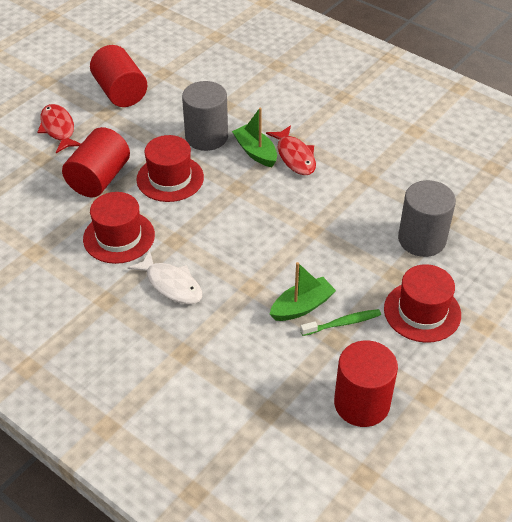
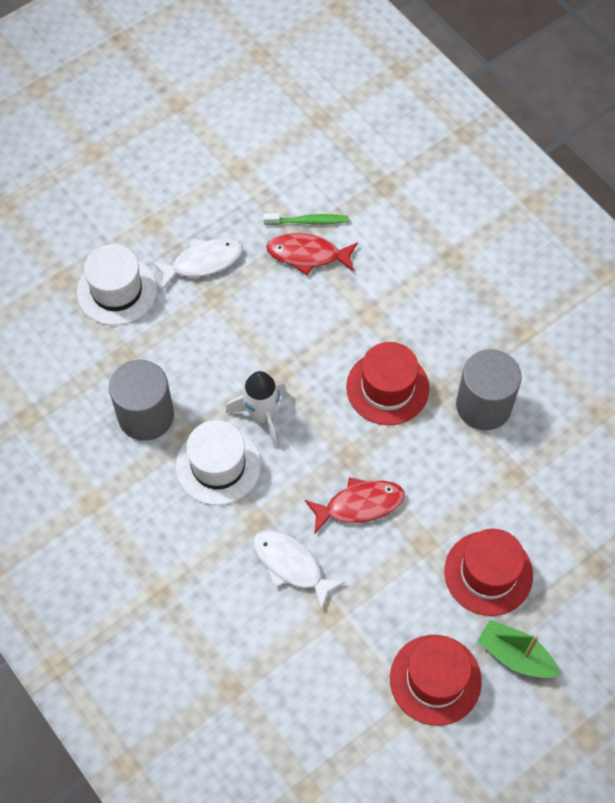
green boat: 2 -> 1
red cylinder: 3 -> 0
white fish: 1 -> 2
white hat: 0 -> 2
white rocket: 0 -> 1

